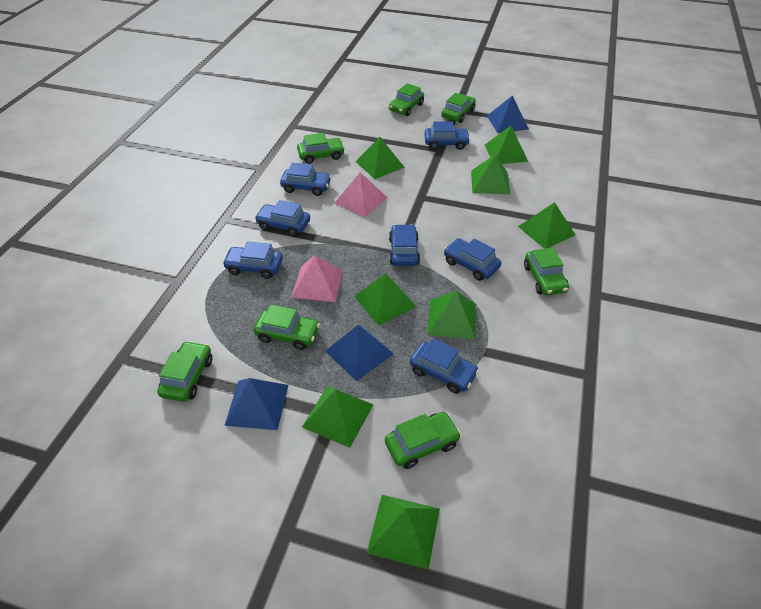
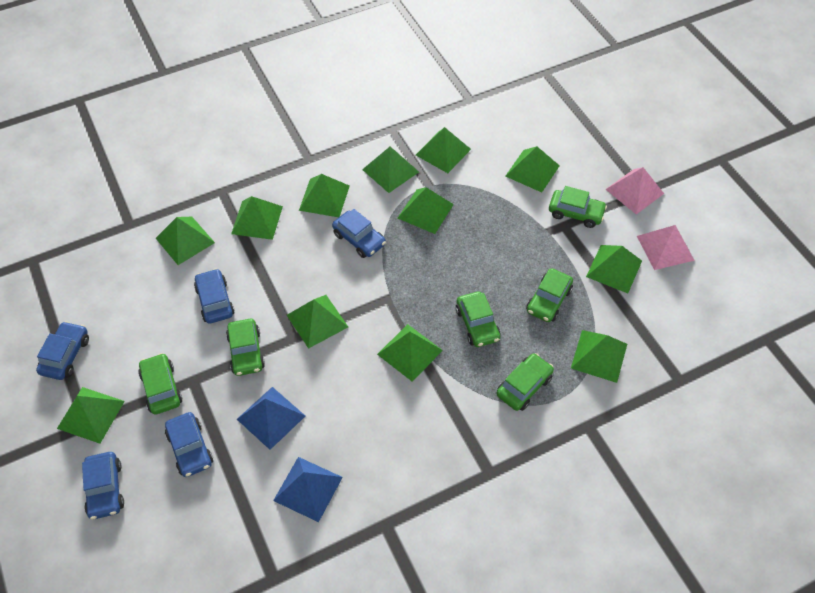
blue car: 7 -> 5
blue pyramid: 3 -> 2
green car: 7 -> 6
green pyramid: 8 -> 12

